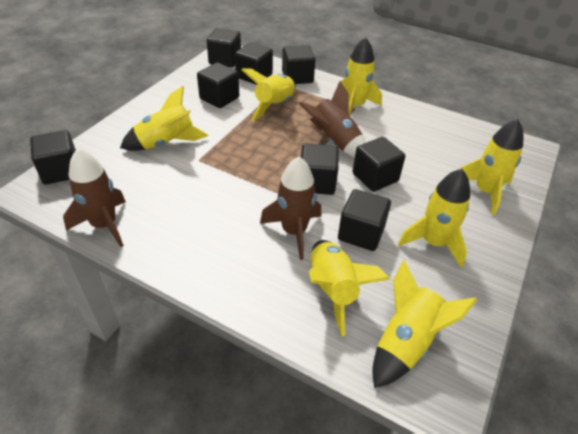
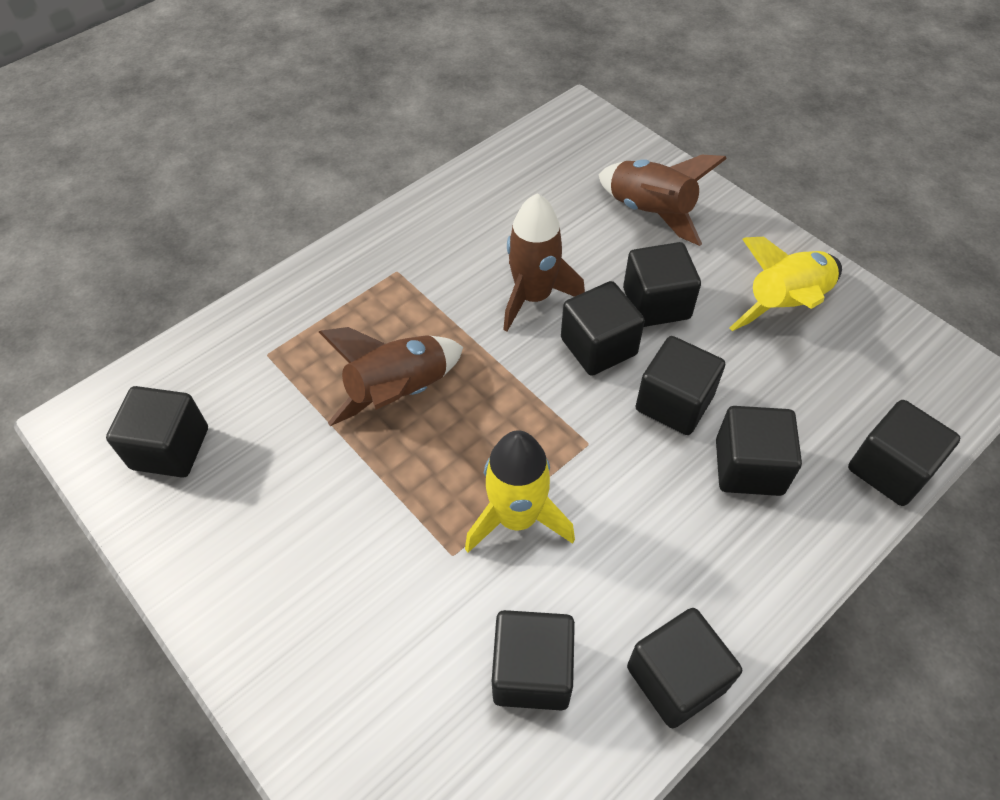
yellow rocket: 7 -> 2

